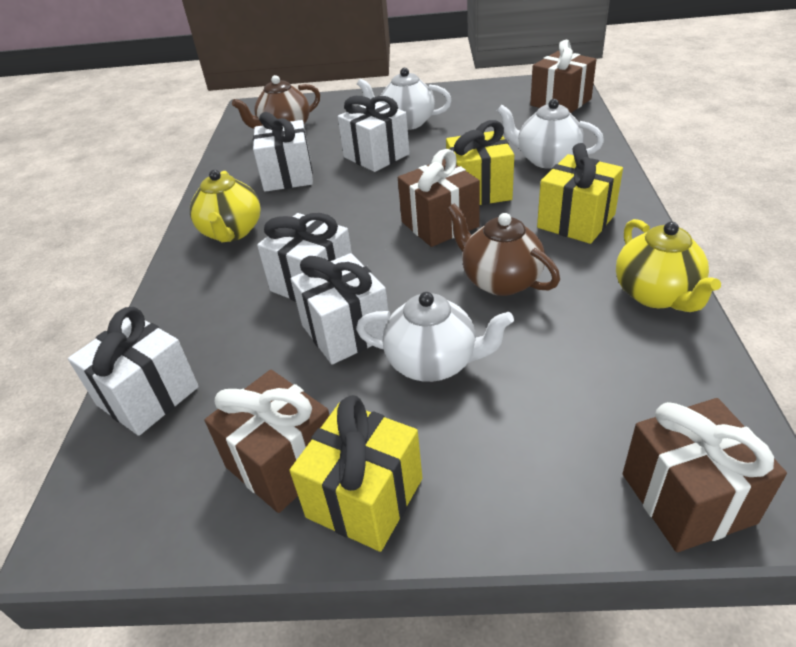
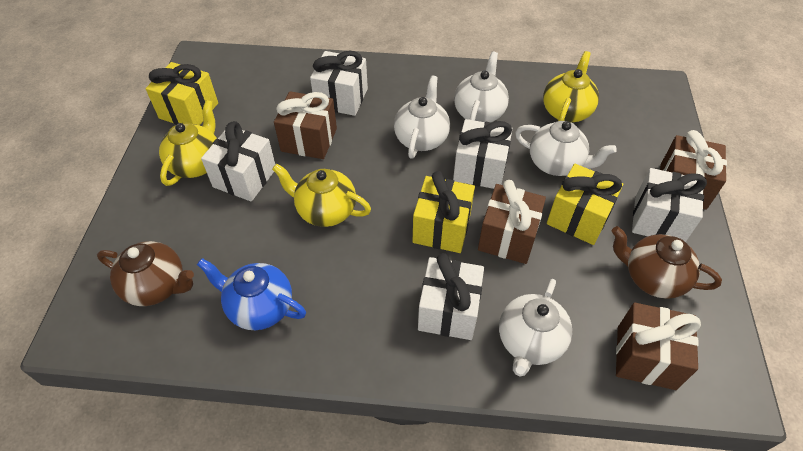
blue teapot: 0 -> 1
white teapot: 3 -> 4
yellow teapot: 2 -> 3

